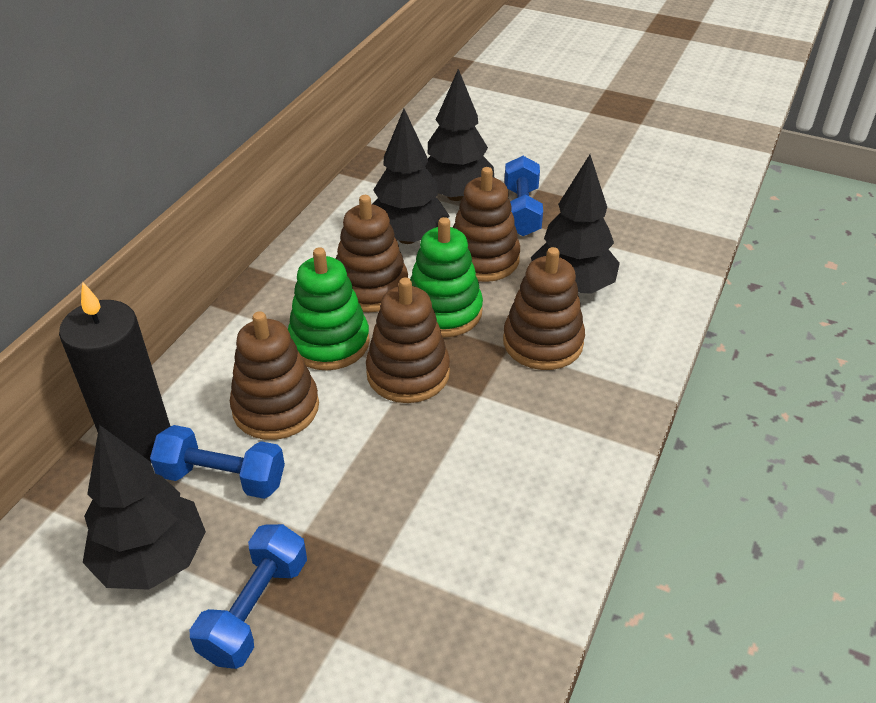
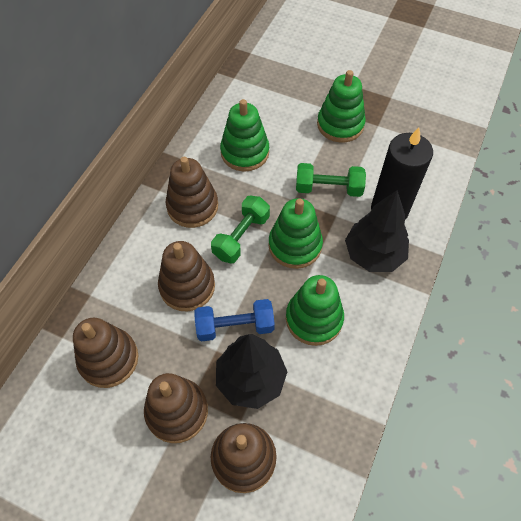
black tree: 4 -> 2
blue dumbbell: 3 -> 1
green dumbbell: 0 -> 2
green stacking toy: 2 -> 4

